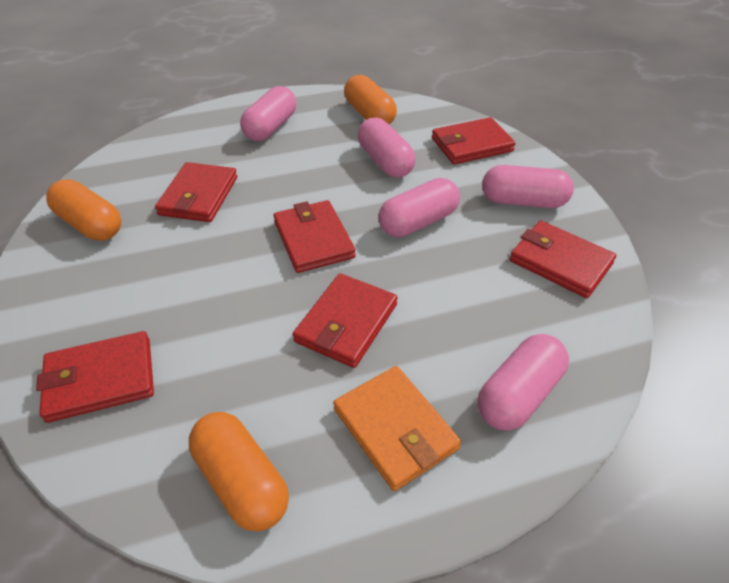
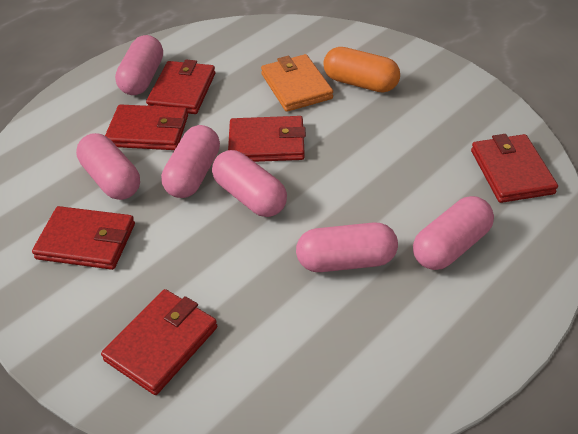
orange capsule: 3 -> 1
pink capsule: 5 -> 6

